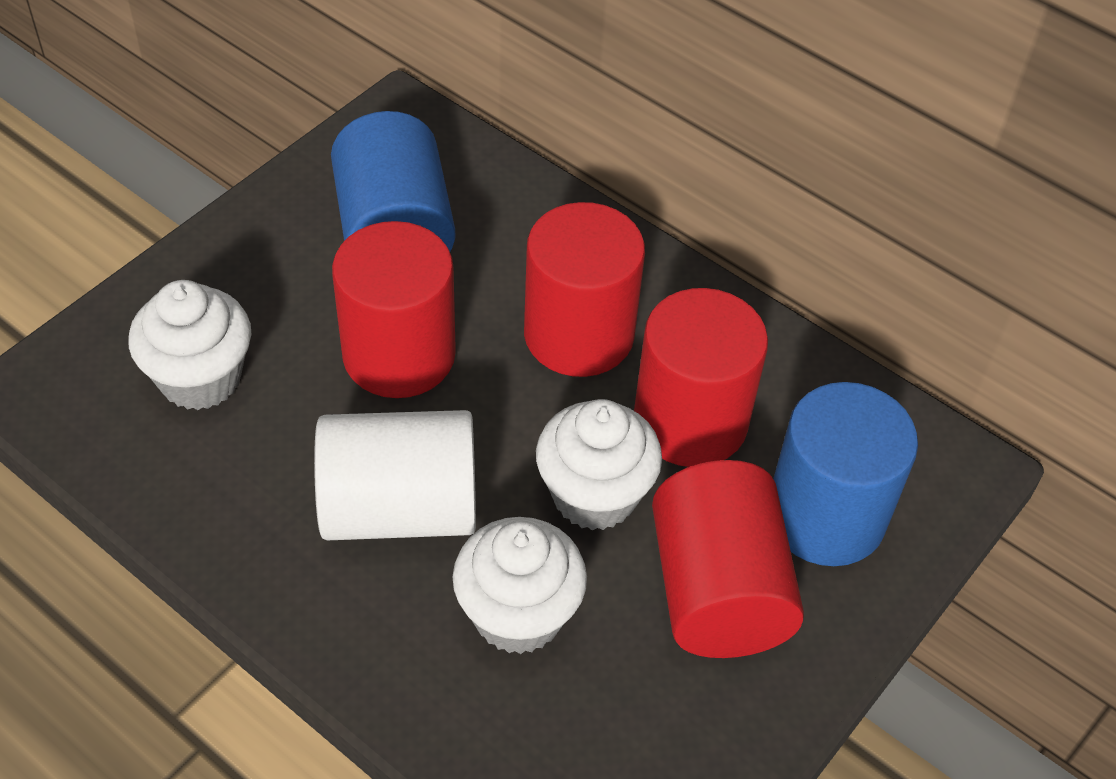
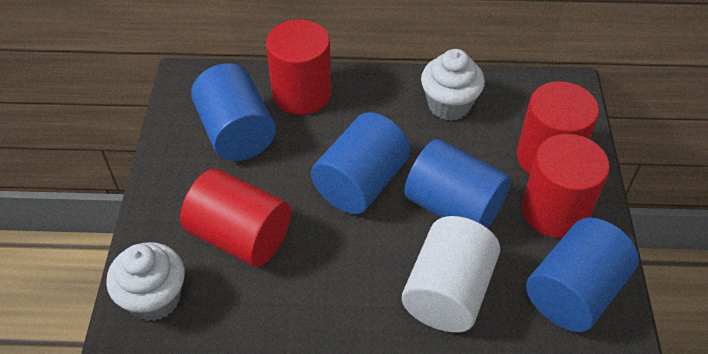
blue cylinder: 2 -> 4
white cupcake: 3 -> 2

